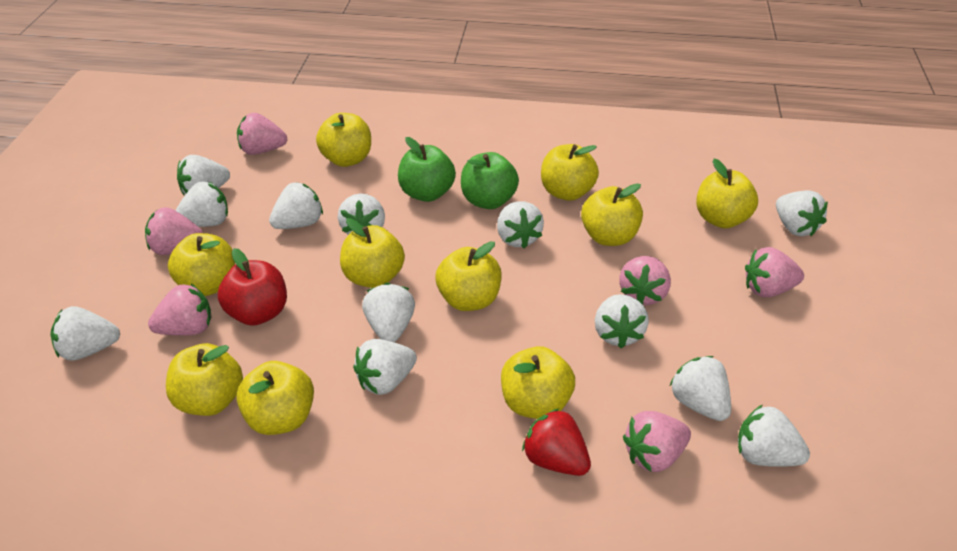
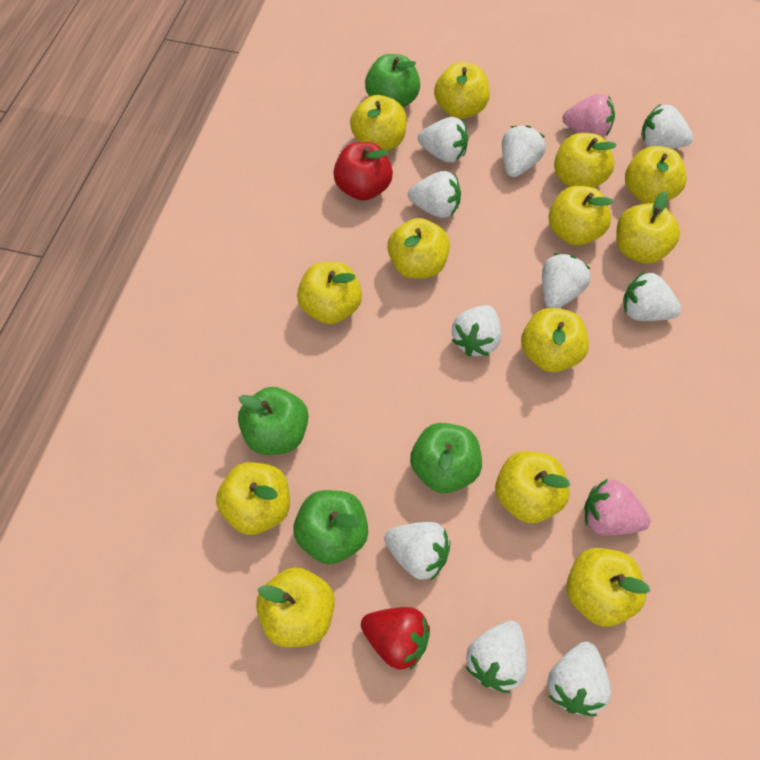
green apple: 2 -> 4
pink strawberry: 6 -> 2
white strawberry: 12 -> 10
yellow apple: 10 -> 13

